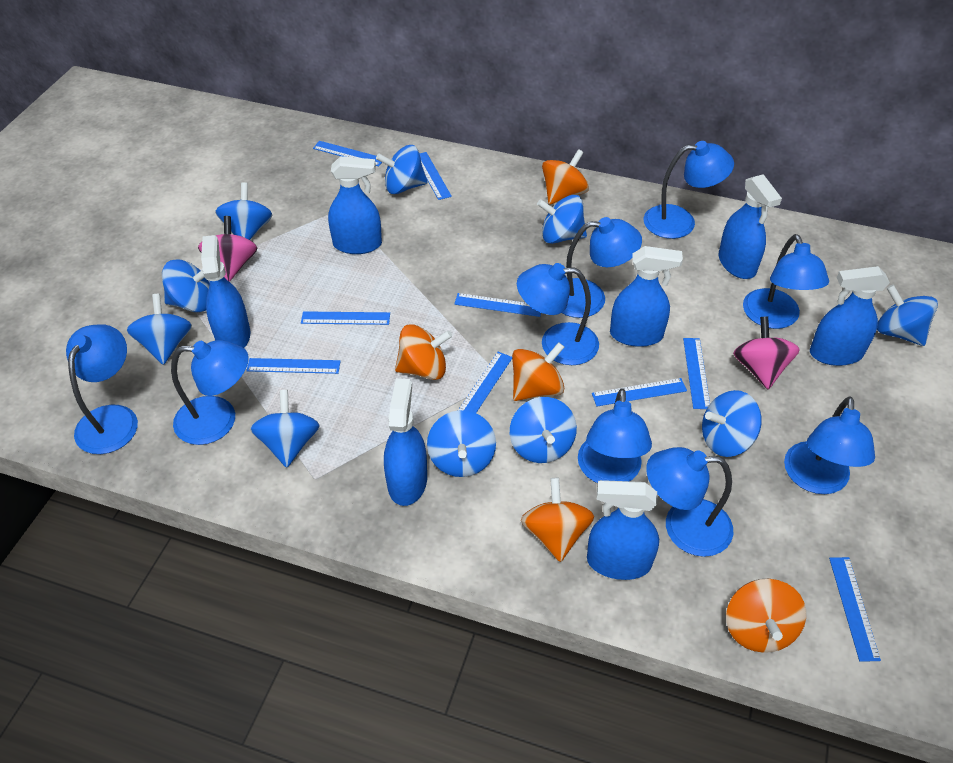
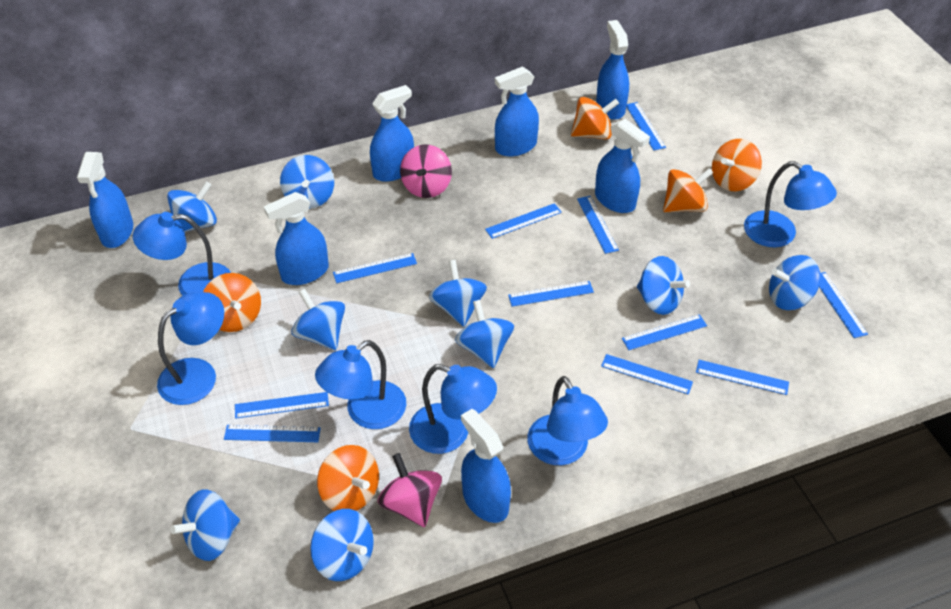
blue lamp: 9 -> 6
blue ruler: 9 -> 11
blue spinning top: 10 -> 9

